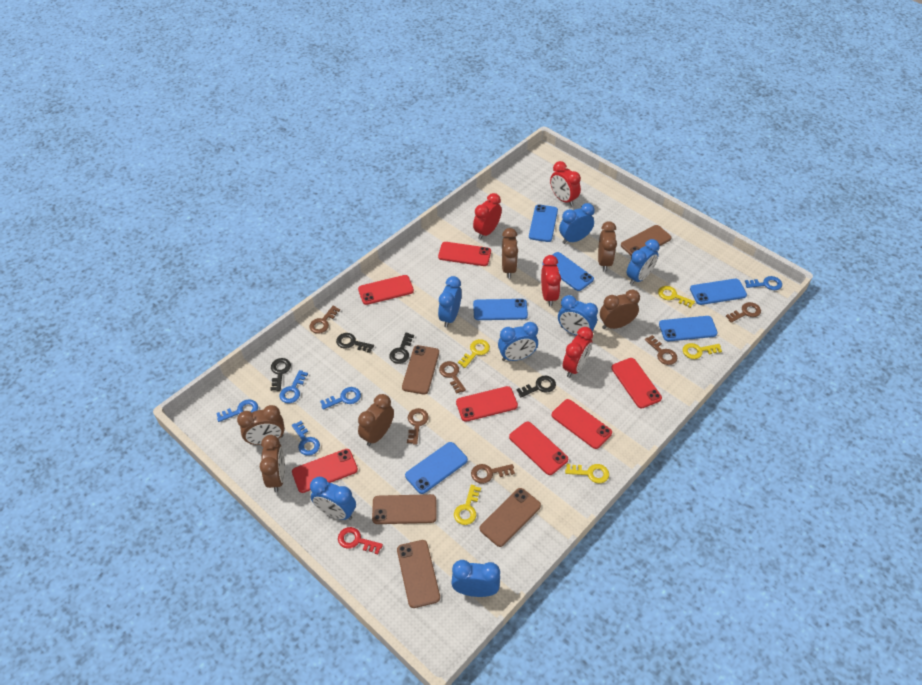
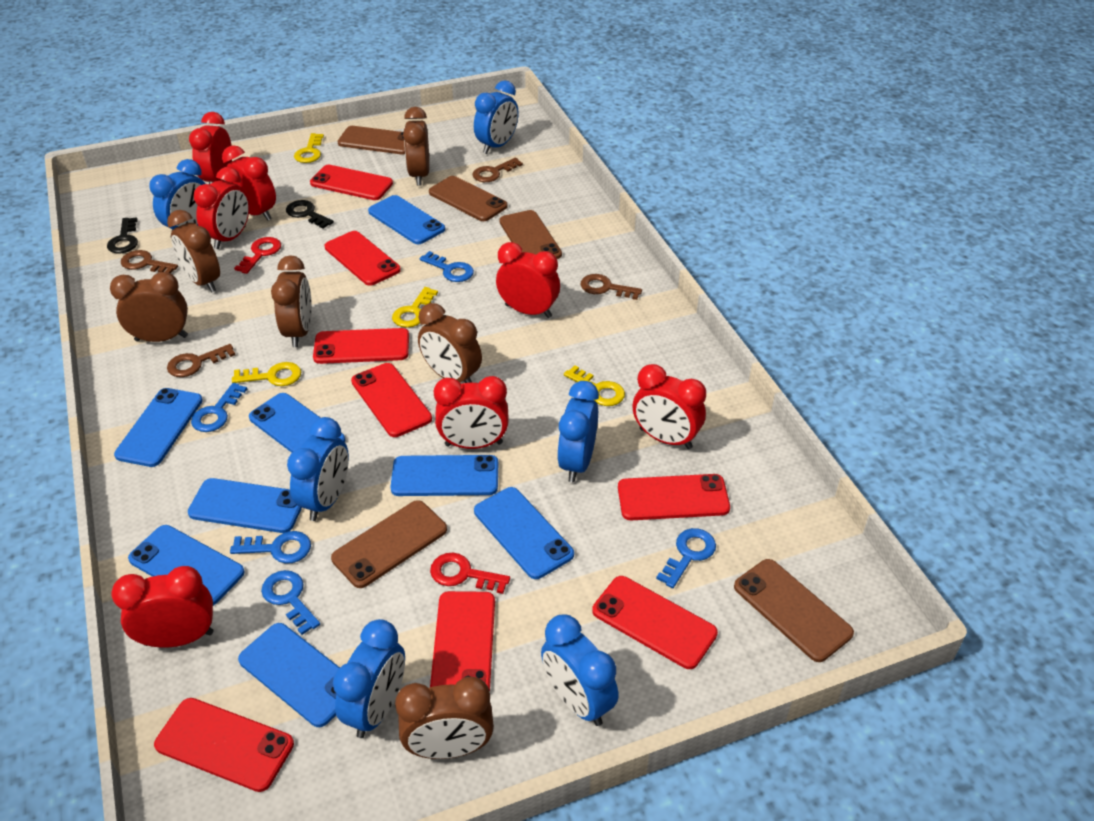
black key: 4 -> 2
blue clock: 7 -> 6
blue phone: 6 -> 8
brown key: 6 -> 4
red clock: 4 -> 7
red key: 1 -> 2
red phone: 7 -> 8
yellow key: 5 -> 4

